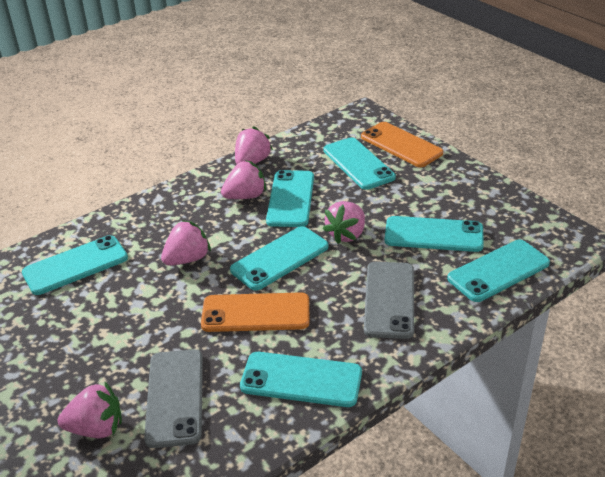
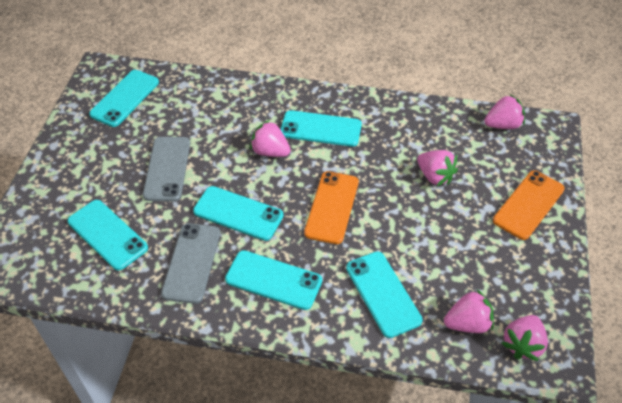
turquoise phone: 7 -> 6

